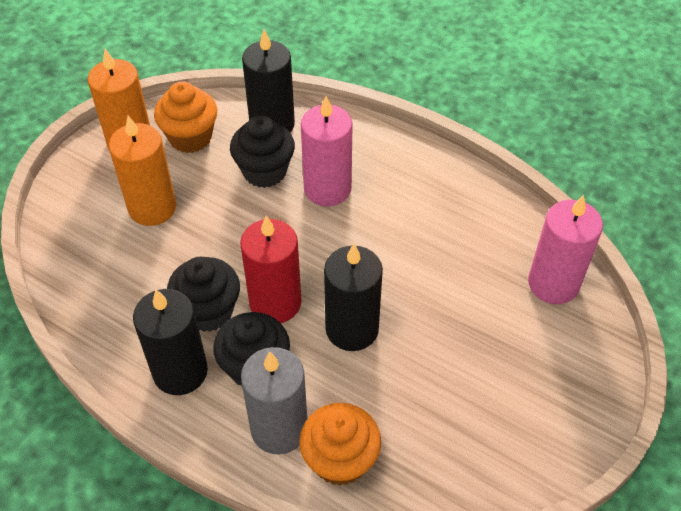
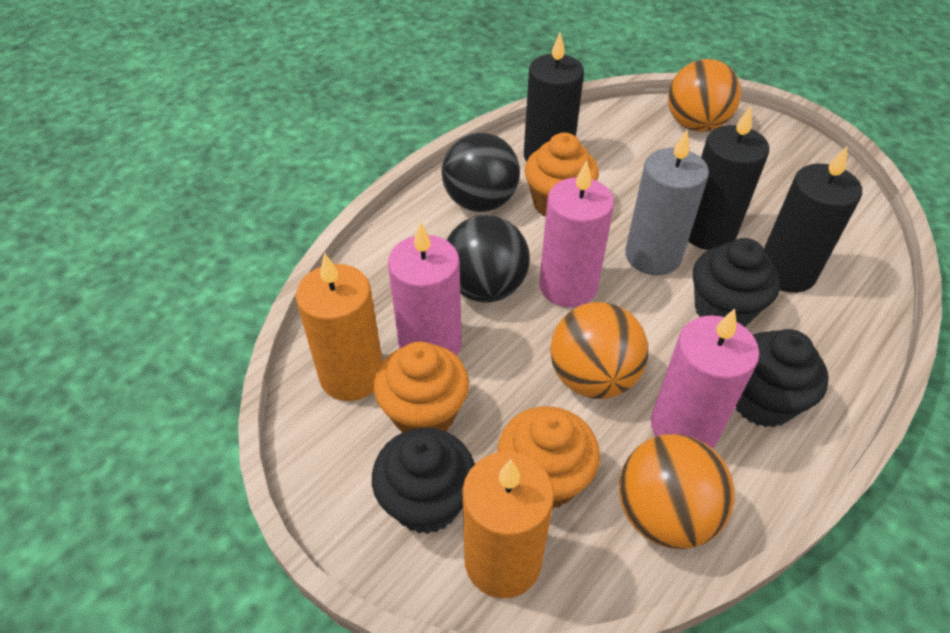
black ball: 0 -> 2
orange ball: 0 -> 3
orange cupcake: 2 -> 3
pink candle: 2 -> 3
red candle: 1 -> 0

